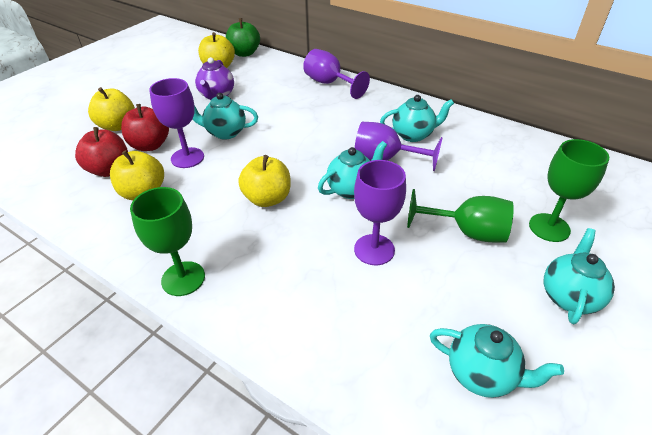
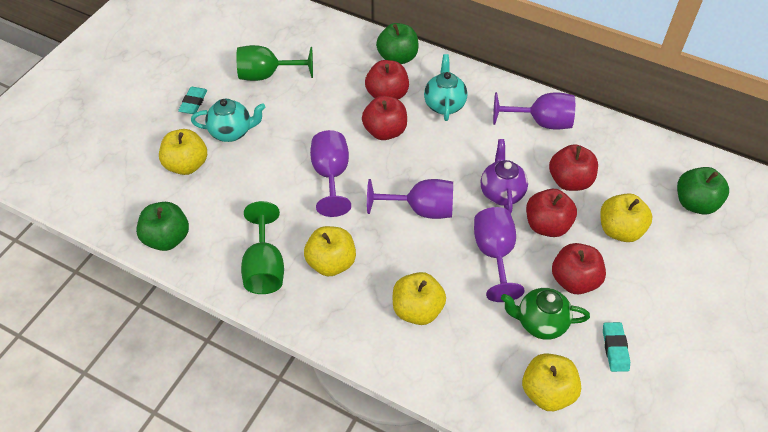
green apple: 1 -> 3
green goblet: 3 -> 2
green teapot: 0 -> 1
red apple: 2 -> 5
turquoise eraser: 0 -> 2
turquoise teapot: 5 -> 2
yellow apple: 4 -> 5

